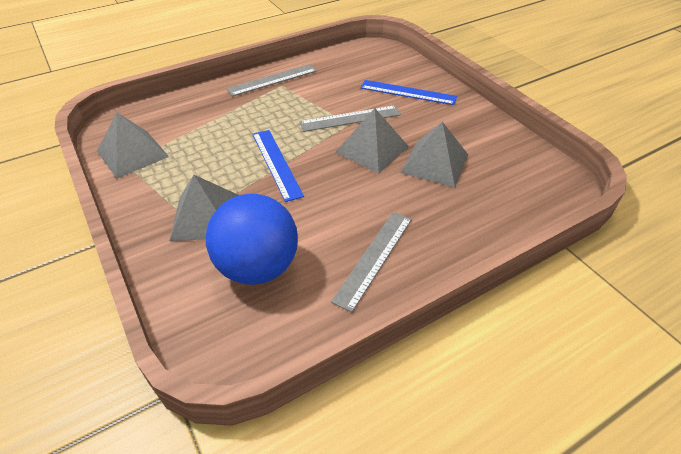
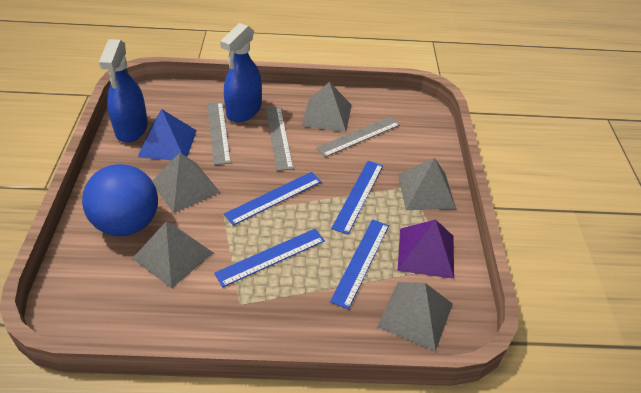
blue pyramid: 0 -> 1
blue ruler: 2 -> 4
blue spray bottle: 0 -> 2
grey pyramid: 4 -> 5
purple pyramid: 0 -> 1

